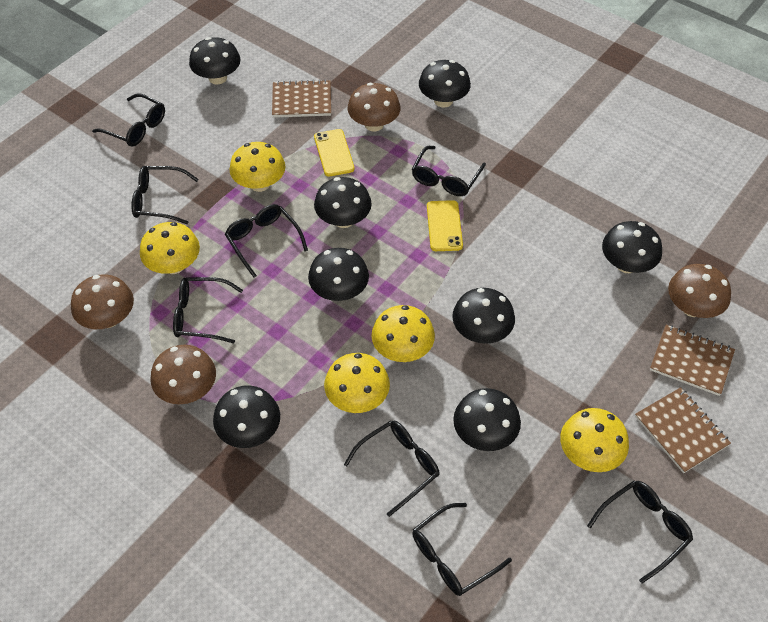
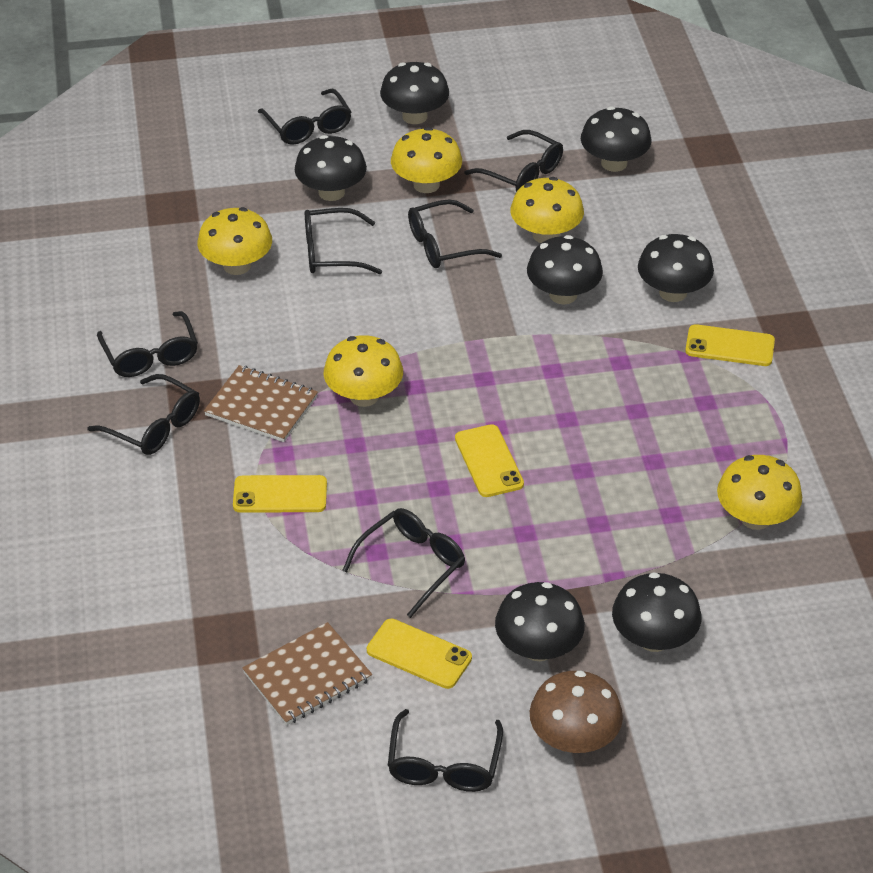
black mushroom: 8 -> 7
brown mushroom: 4 -> 1
brown notebook: 3 -> 2
yellow phone: 2 -> 4

